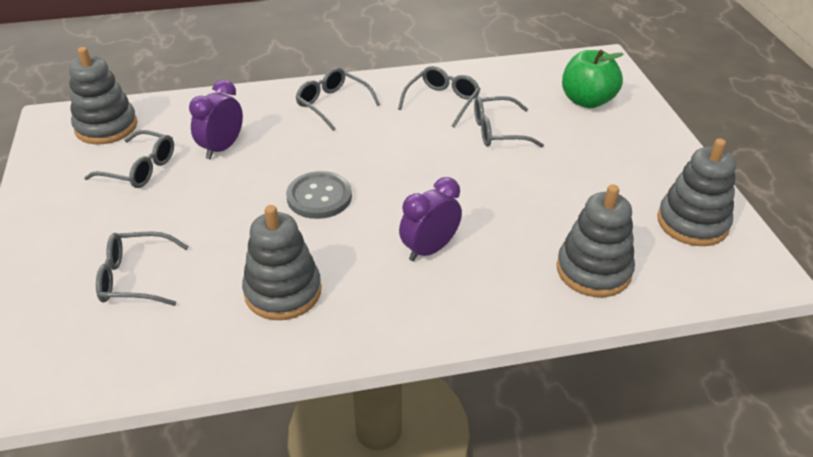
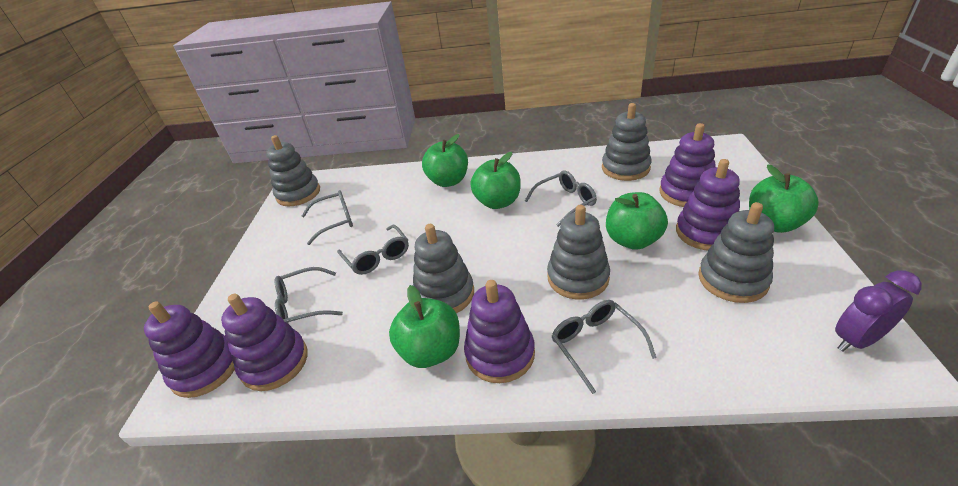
green apple: 1 -> 5
grey button: 1 -> 0
grey stacking toy: 4 -> 5
purple clock: 2 -> 1
purple stacking toy: 0 -> 5

